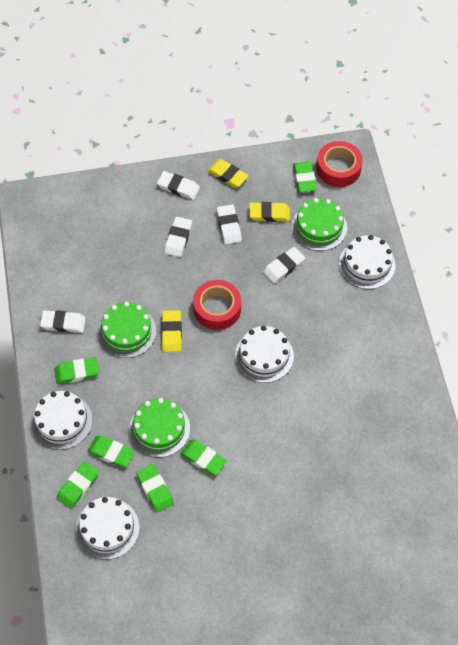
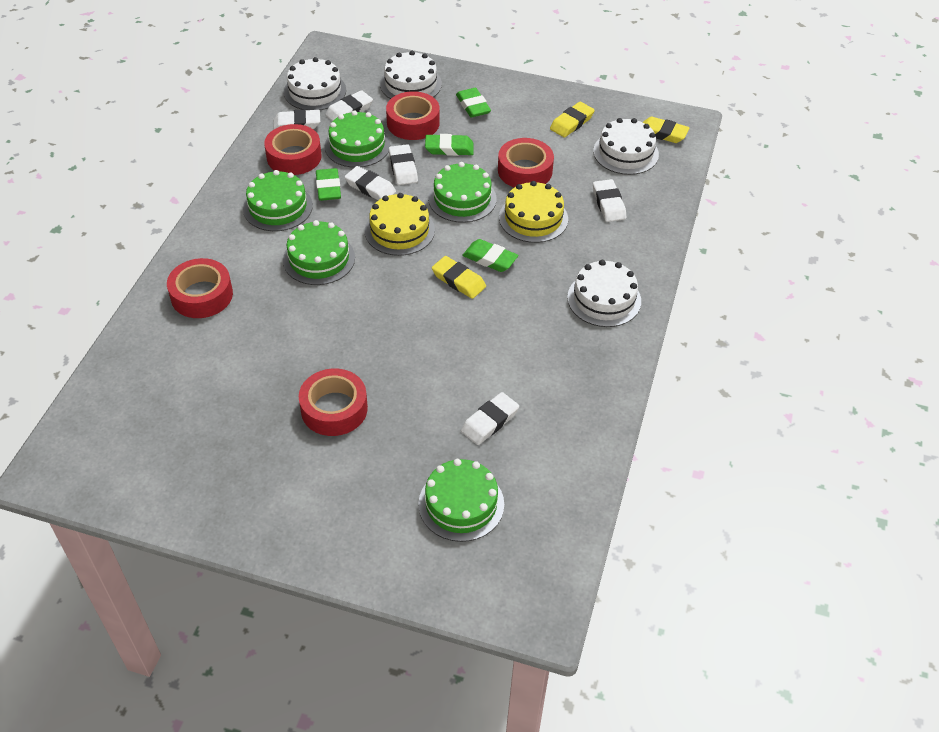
green cake: 3 -> 5
green eraser: 6 -> 4
red tape: 2 -> 5
white eraser: 5 -> 6
yellow cake: 0 -> 2

